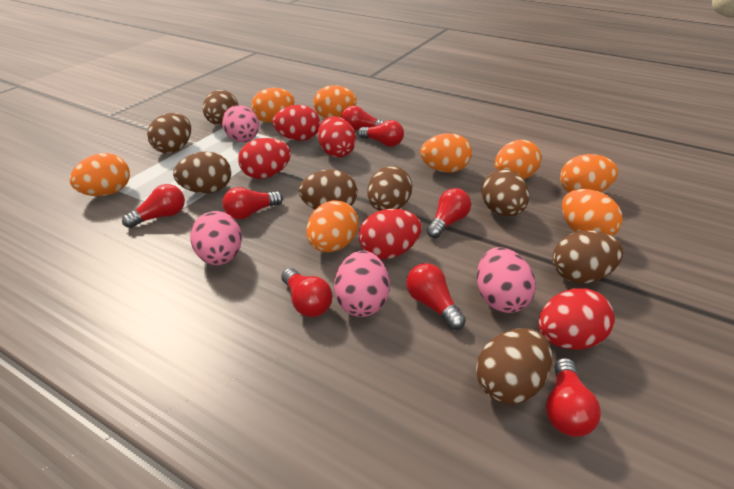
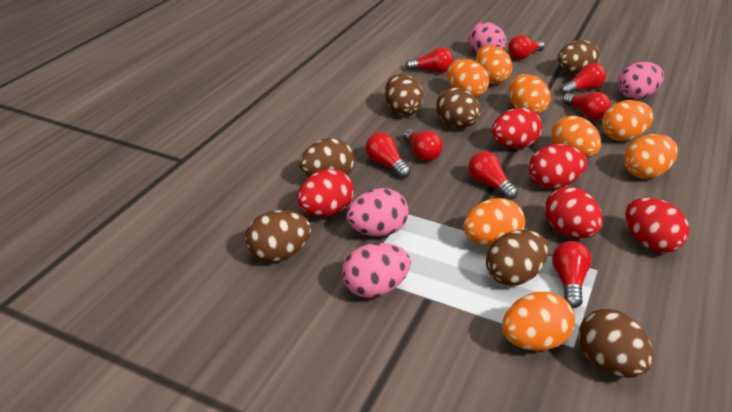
brown egg: 8 -> 7

